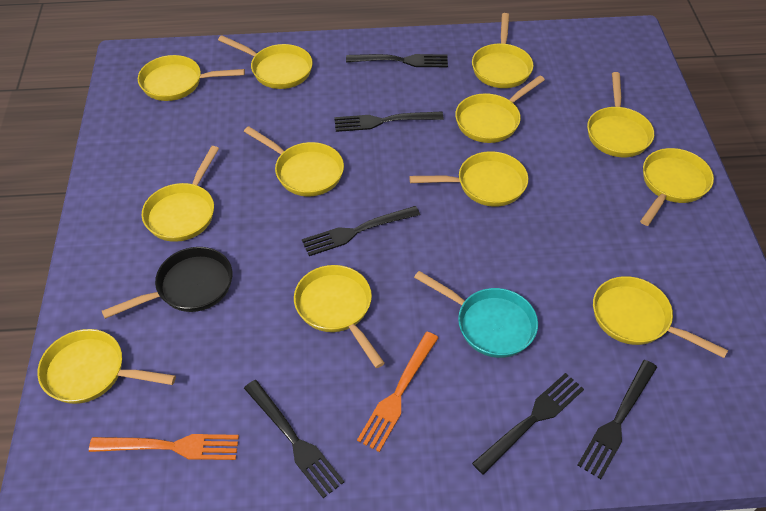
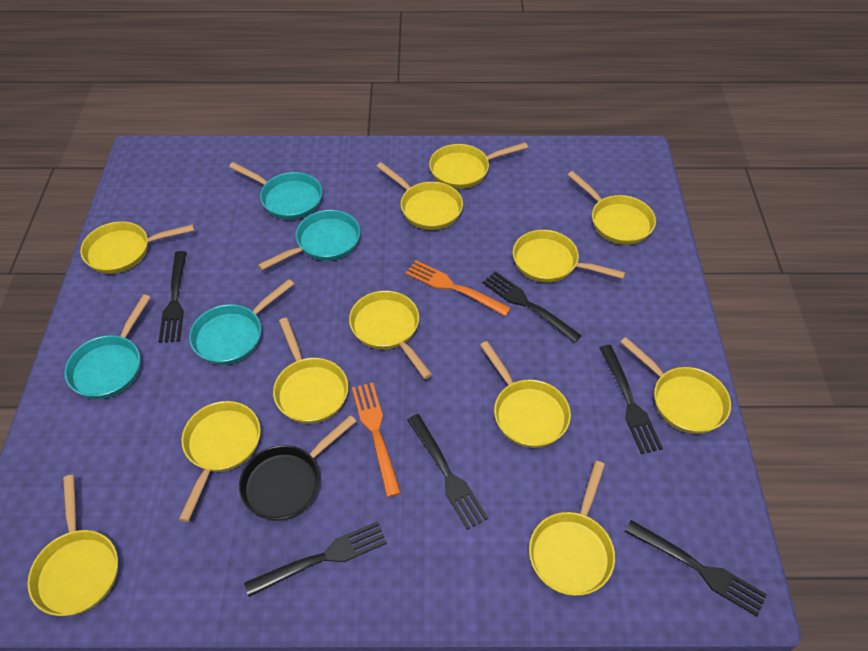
turquoise pan: 1 -> 4

